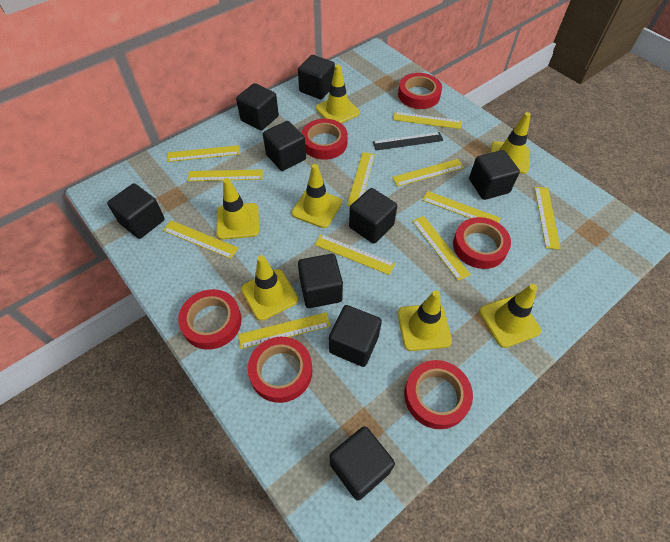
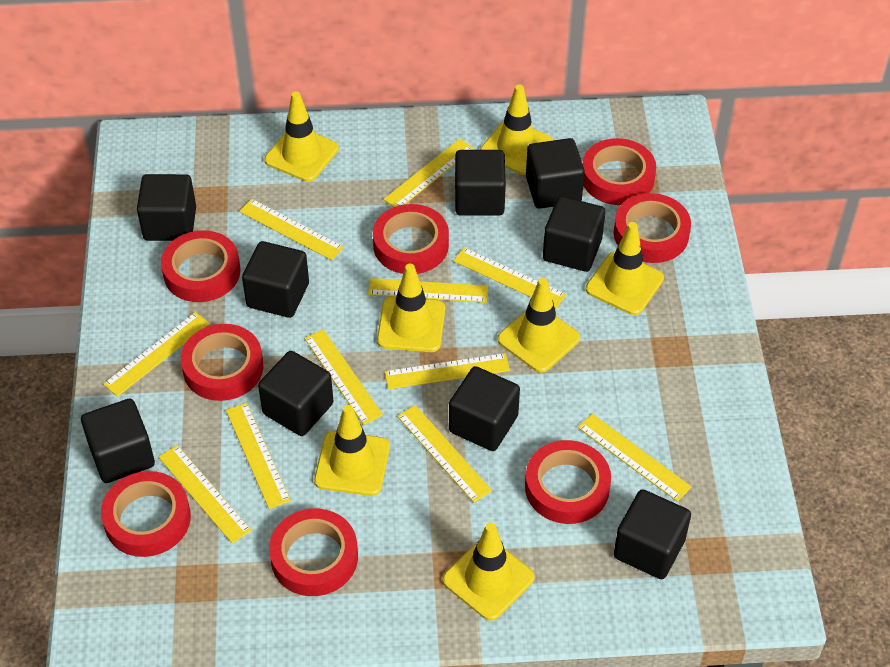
black ruler: 1 -> 0
red tape: 6 -> 8

